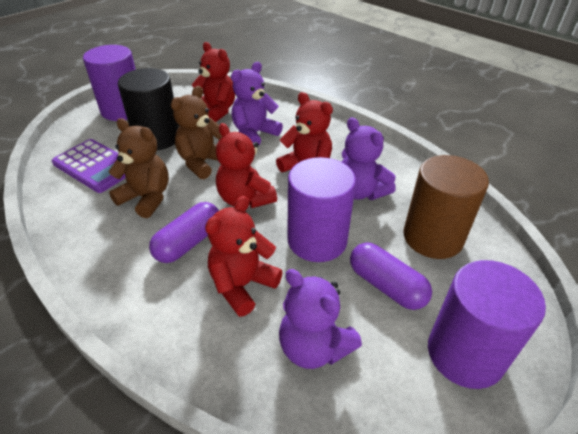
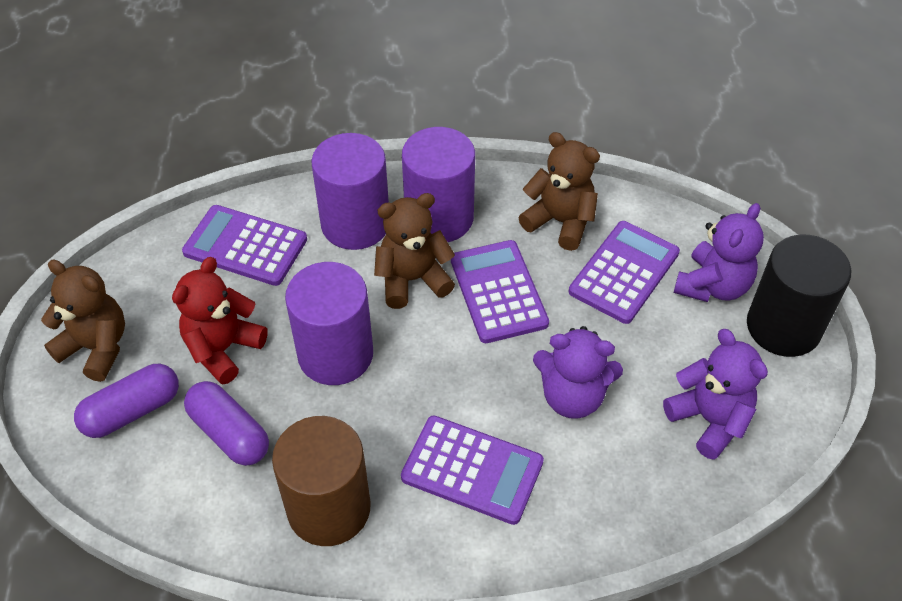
brown teddy bear: 2 -> 3
purple calculator: 1 -> 4
red teddy bear: 4 -> 1

